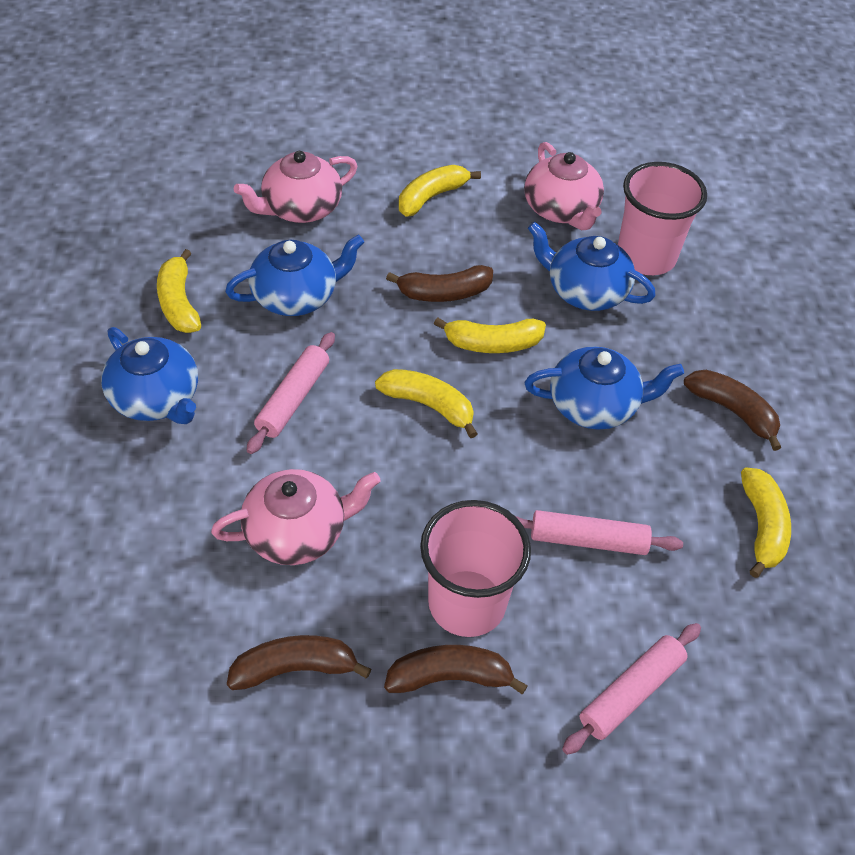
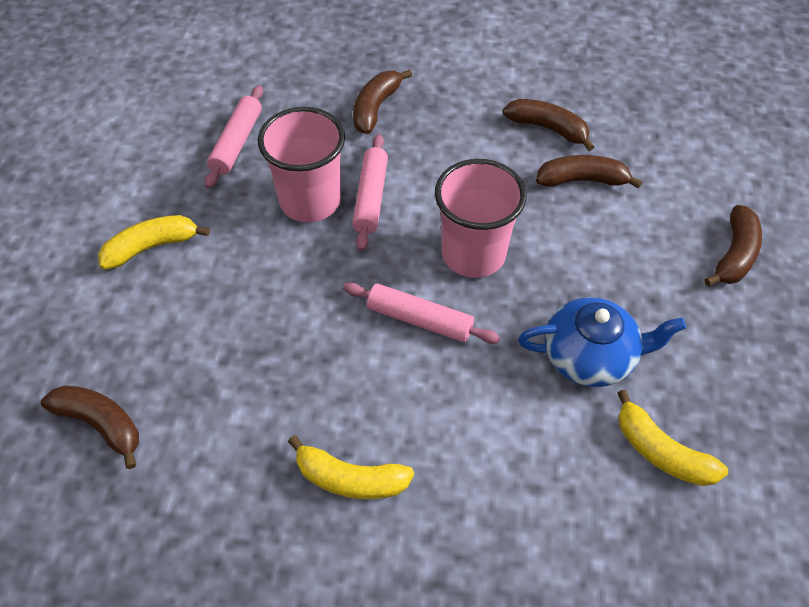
blue teapot: 4 -> 1
brown banana: 4 -> 5
pink teapot: 3 -> 0
yellow banana: 5 -> 3

